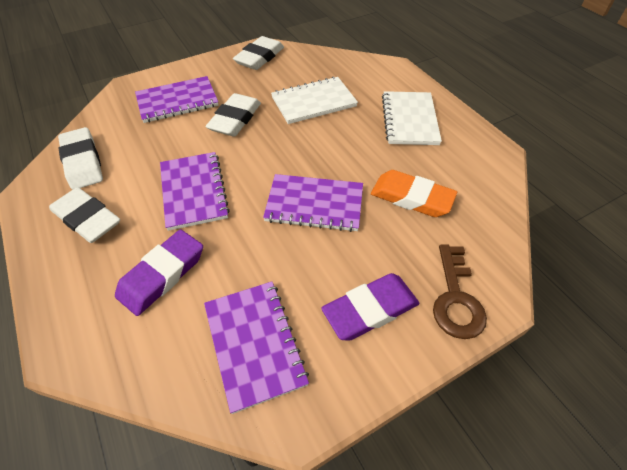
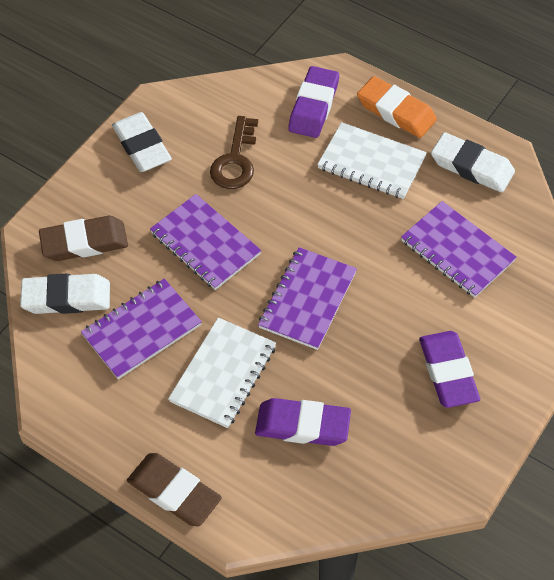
brown eraser: 0 -> 2
purple eraser: 2 -> 3
white eraser: 4 -> 3

